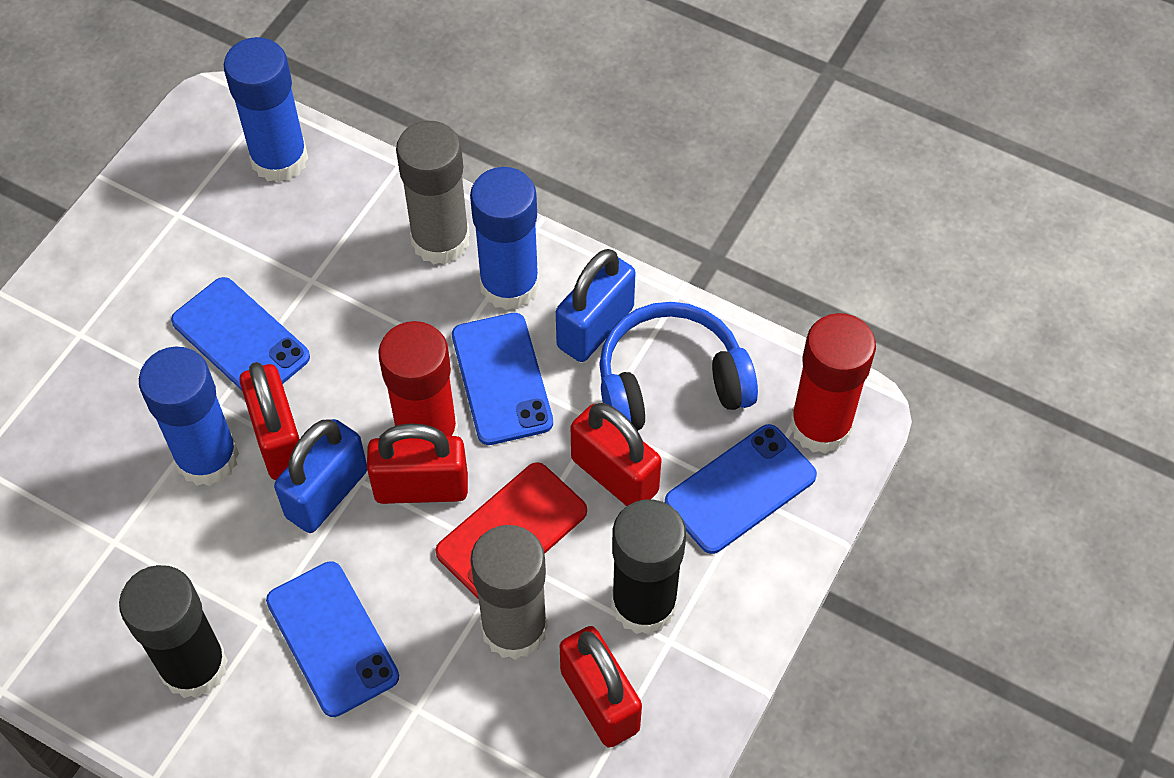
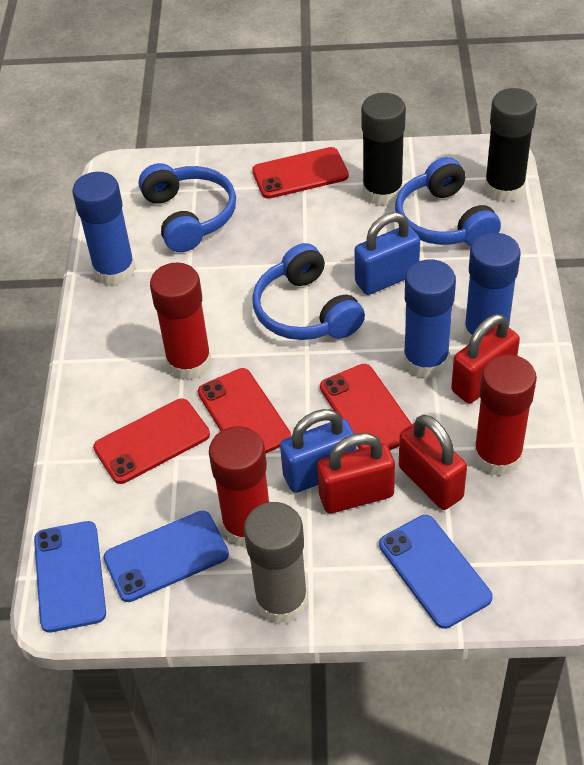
blue headphones: 1 -> 3
blue phone: 4 -> 3
grey glue stick: 2 -> 1
red glue stick: 2 -> 3
red padlock: 4 -> 3
red phone: 1 -> 4

